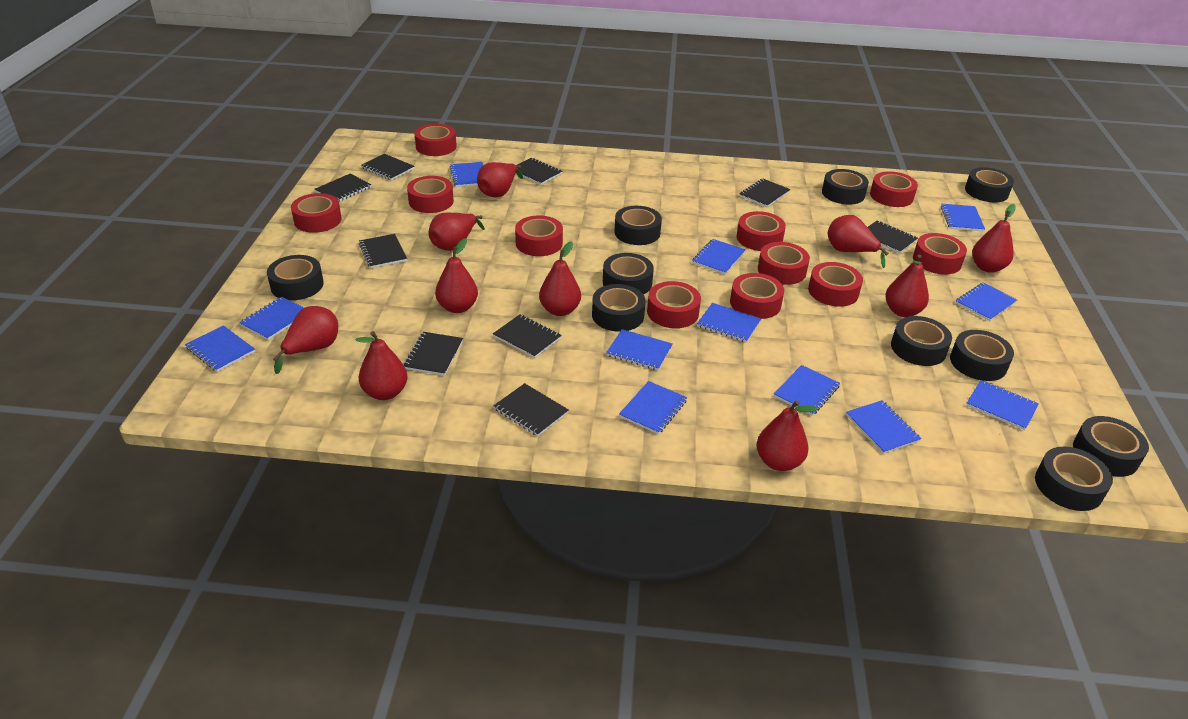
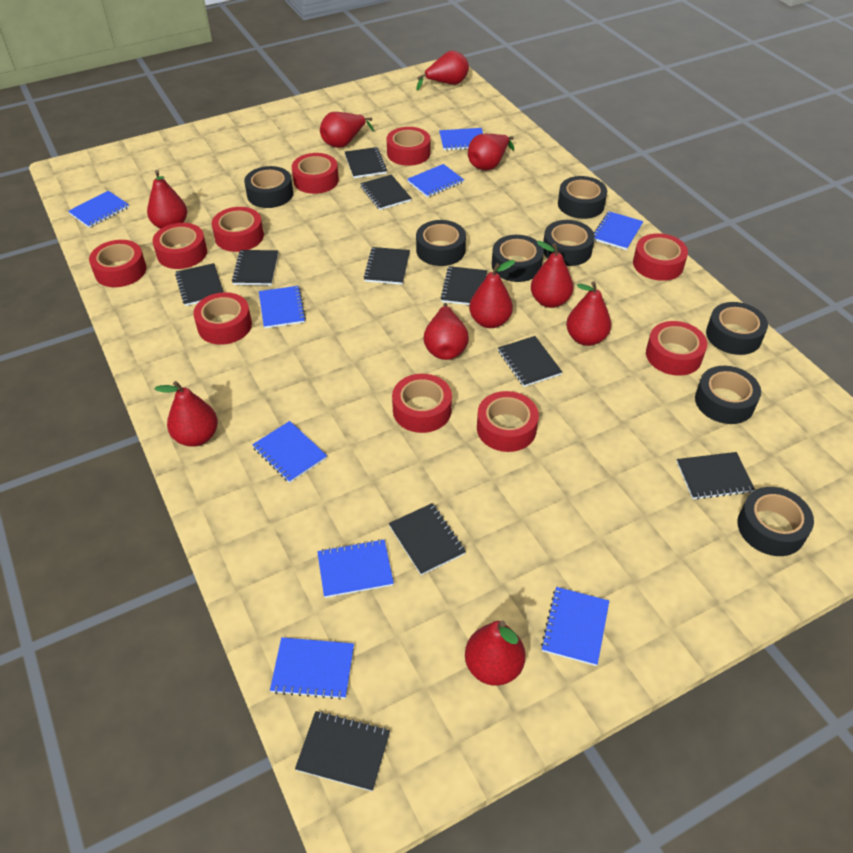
black notebook: 9 -> 10
black tape: 10 -> 8
blue notebook: 12 -> 9
red tape: 11 -> 10

